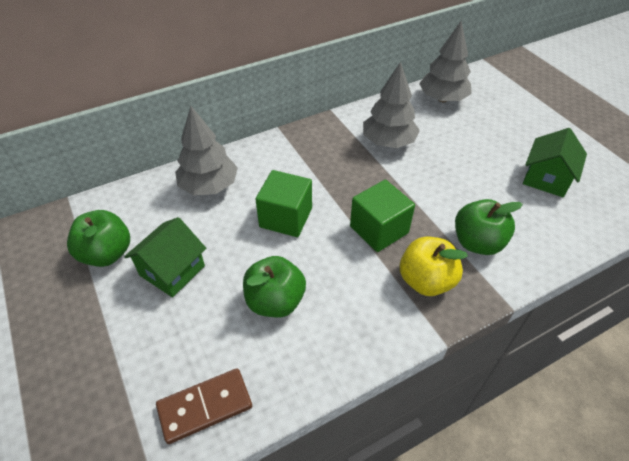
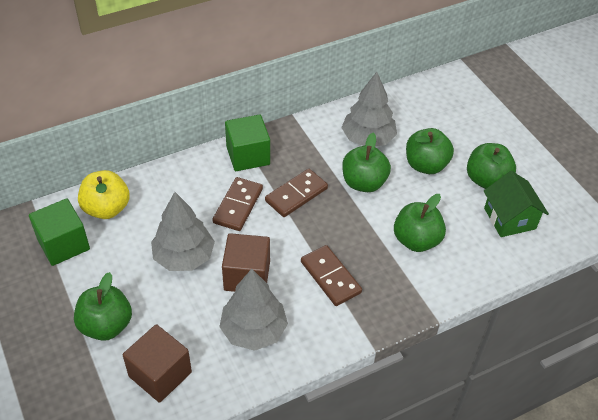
brown cube: 0 -> 2
brown domino: 1 -> 3
green apple: 3 -> 5
green house: 2 -> 1

